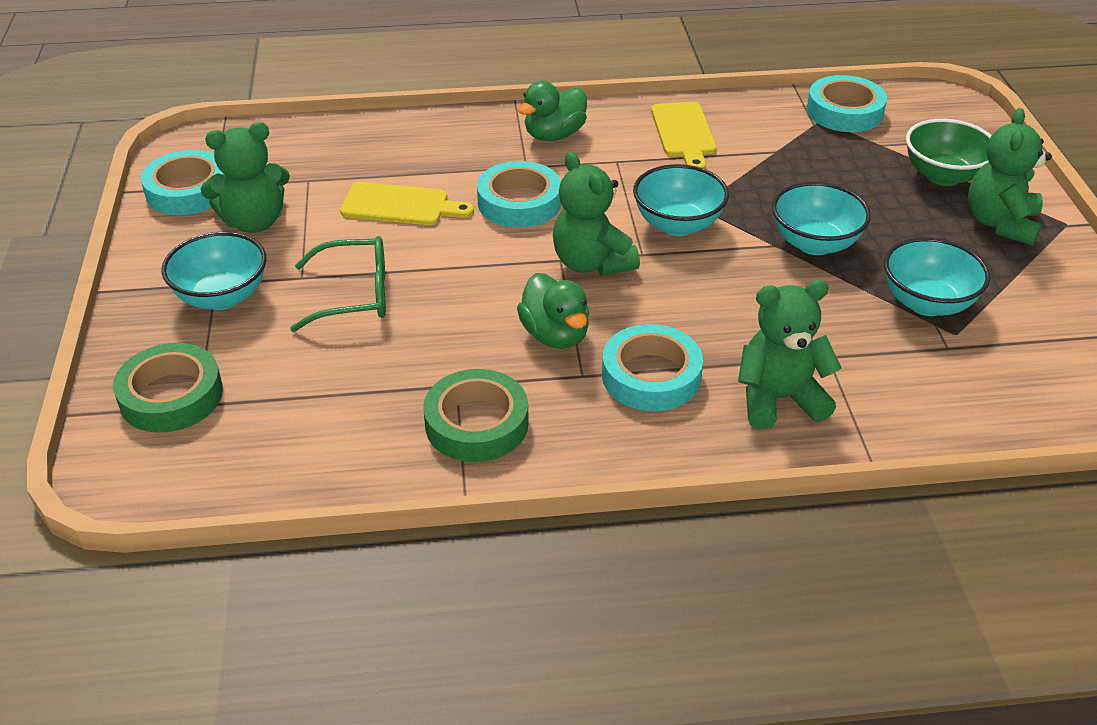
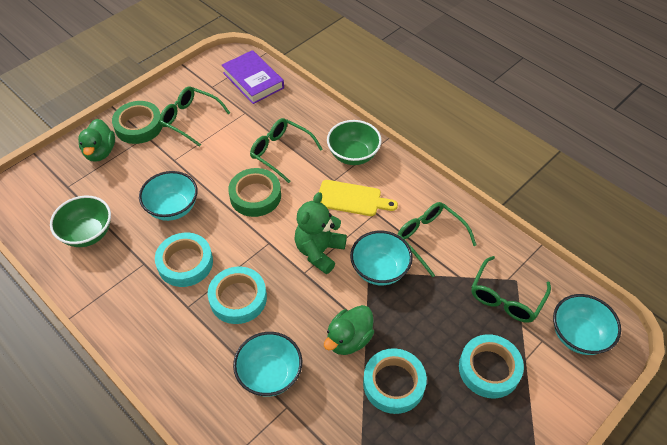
green bowl: 1 -> 2
green glasses: 1 -> 4
green teddy bear: 4 -> 1
purple book: 0 -> 1
yellow cutting board: 2 -> 1

